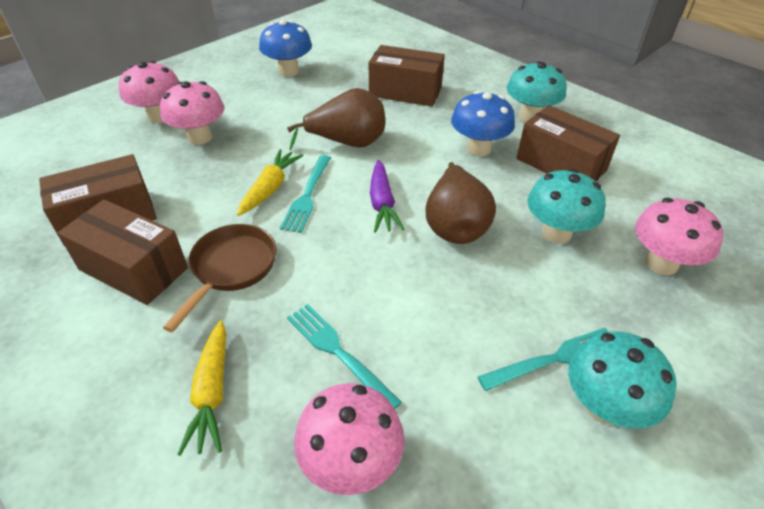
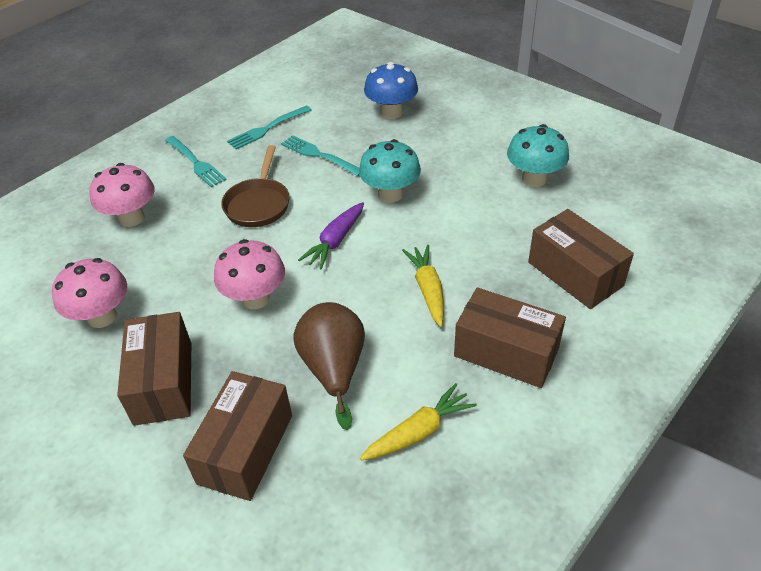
blue mushroom: 2 -> 1
brown pear: 2 -> 1
pink mushroom: 4 -> 3
turquoise mushroom: 3 -> 2

